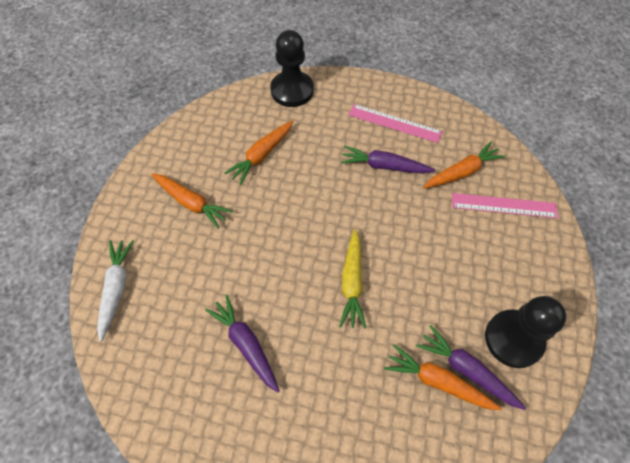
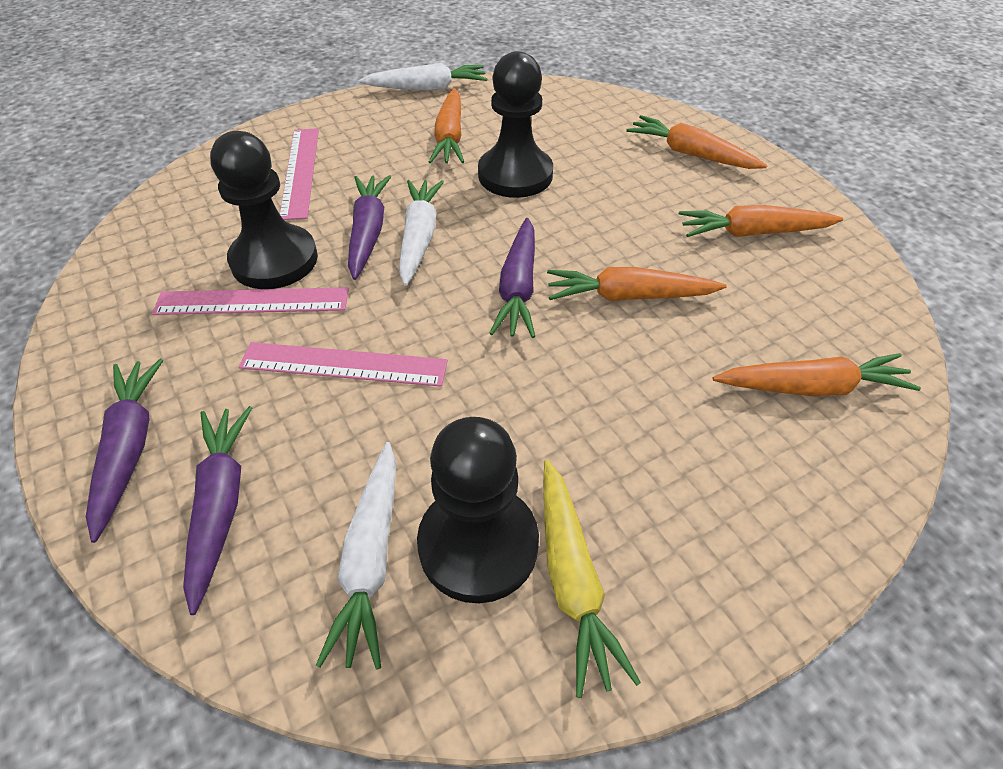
black pawn: 2 -> 3
orange carrot: 4 -> 5
pink ruler: 2 -> 3
purple carrot: 3 -> 4
white carrot: 1 -> 3

